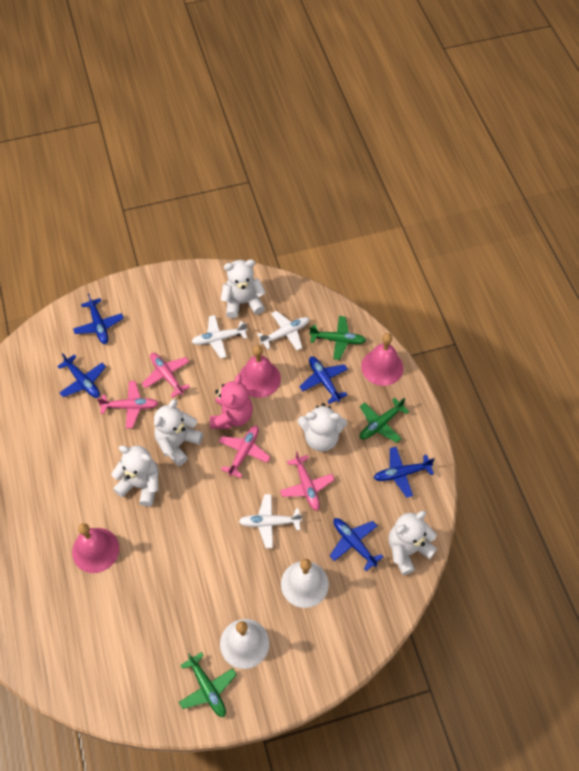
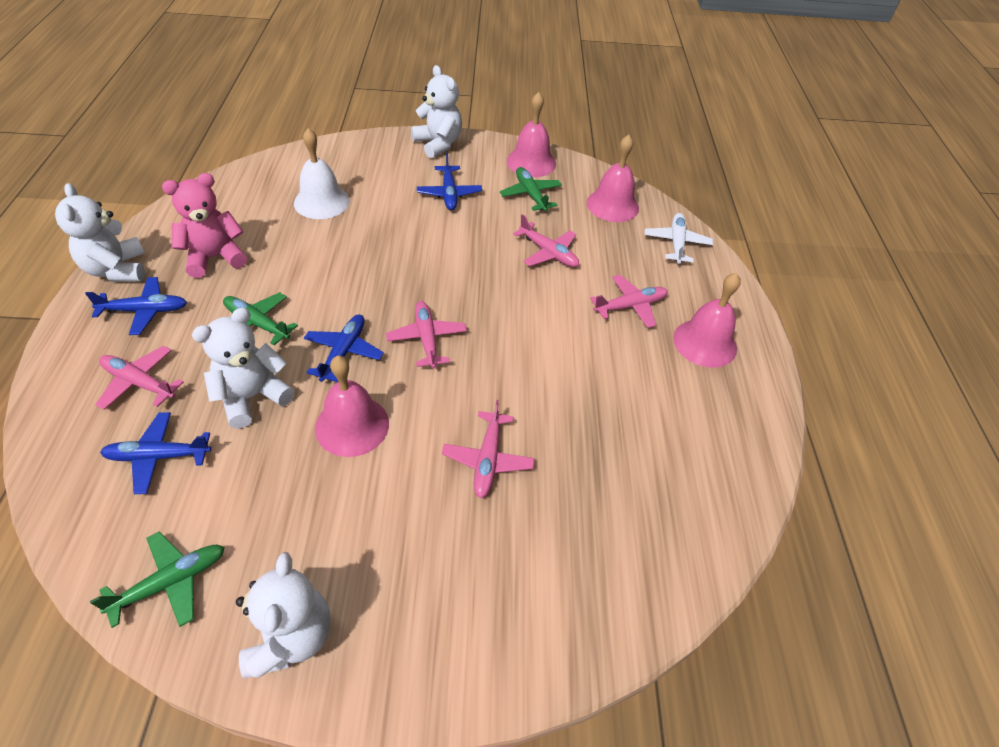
blue plane: 5 -> 4
pink bell: 3 -> 4
pink plane: 4 -> 5
white bell: 2 -> 1
white plane: 3 -> 1
white teddy bear: 5 -> 4

